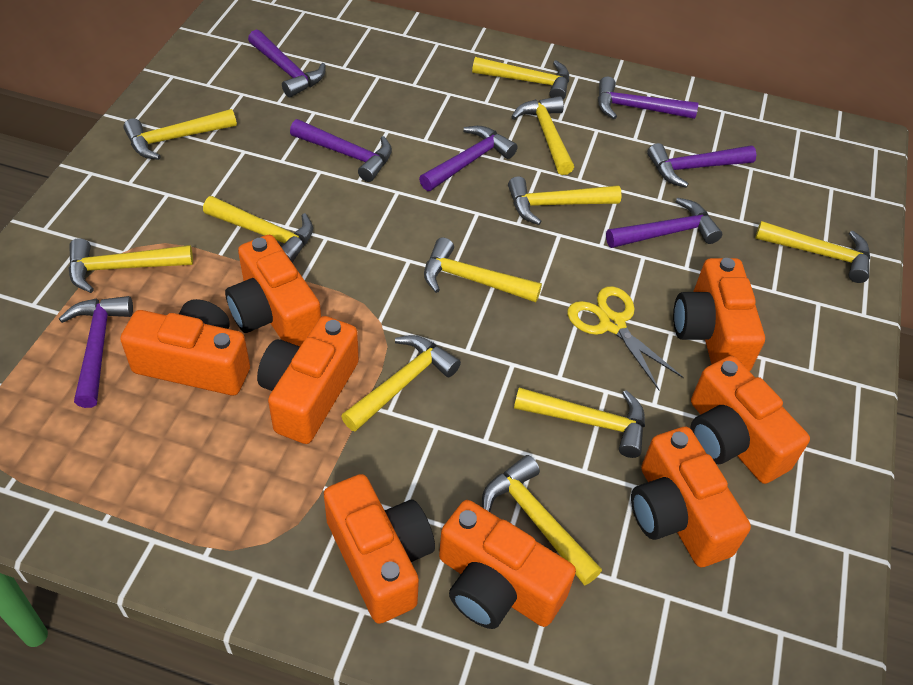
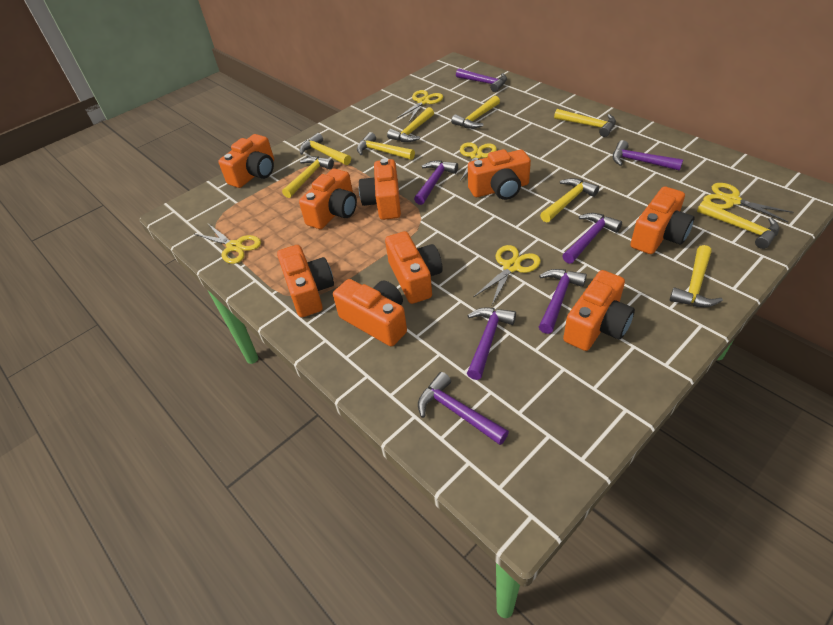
orange camera: 8 -> 9
yellow hammer: 11 -> 9
yellow scissors: 1 -> 5

